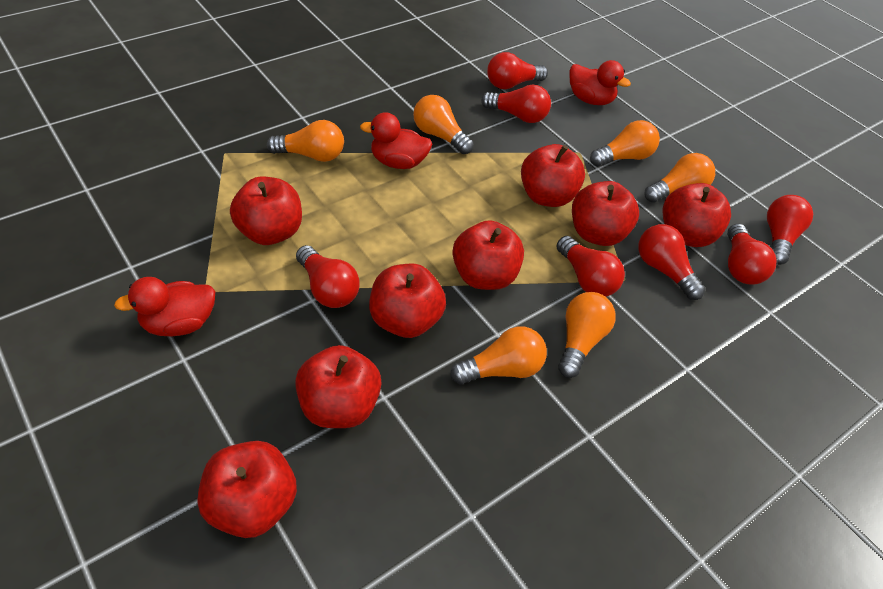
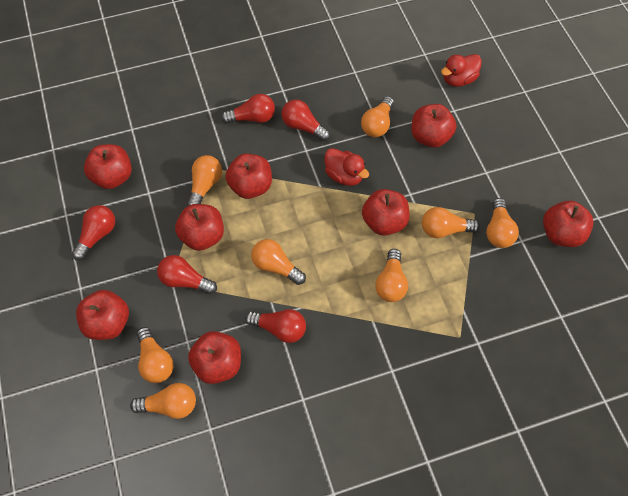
orange light bulb: 6 -> 8
red duck: 3 -> 2
red light bulb: 7 -> 5

